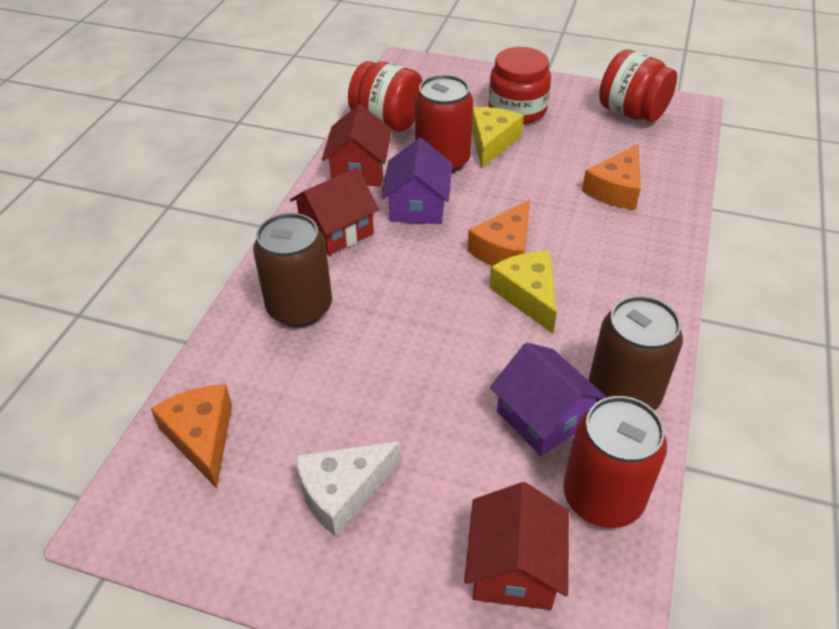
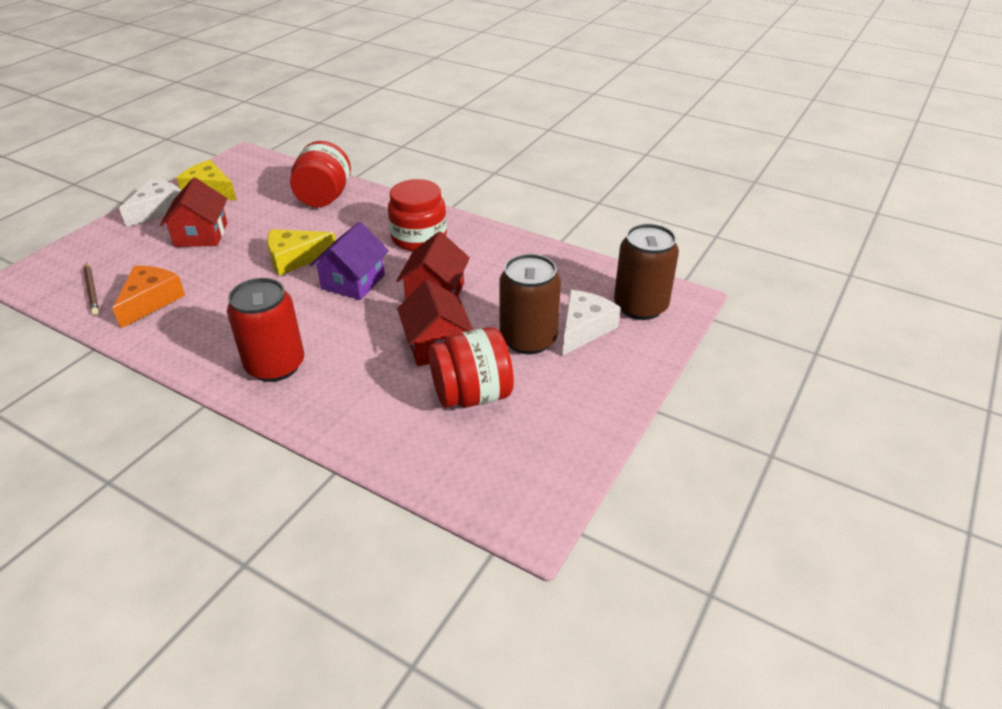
brown pencil: 0 -> 1
orange cheese: 3 -> 1
purple house: 2 -> 1
red can: 2 -> 1
white cheese: 1 -> 2

